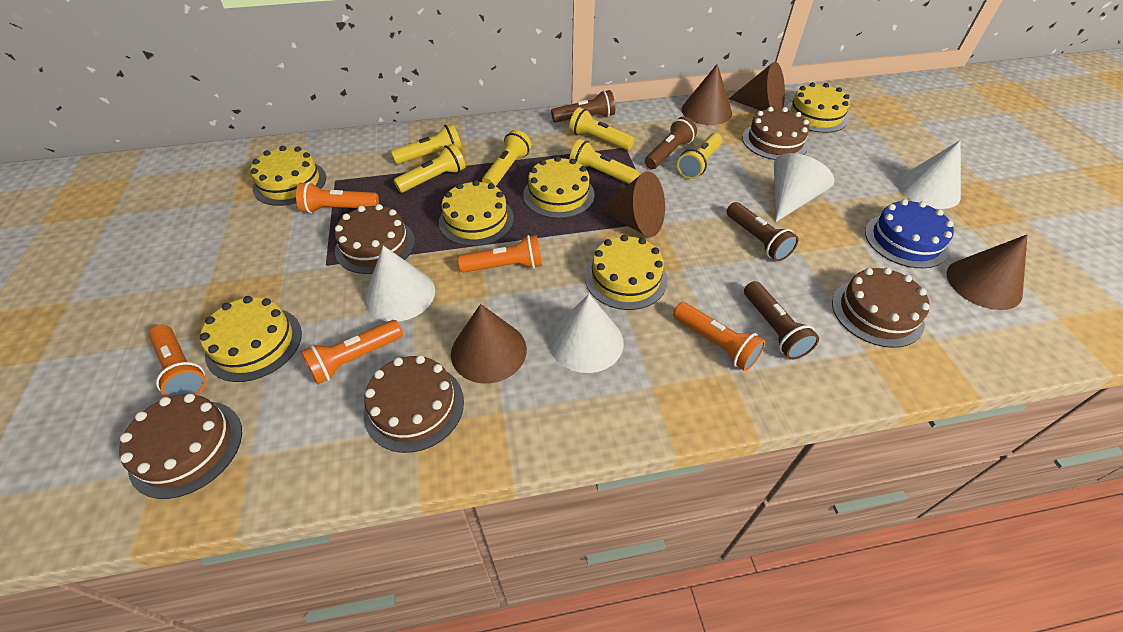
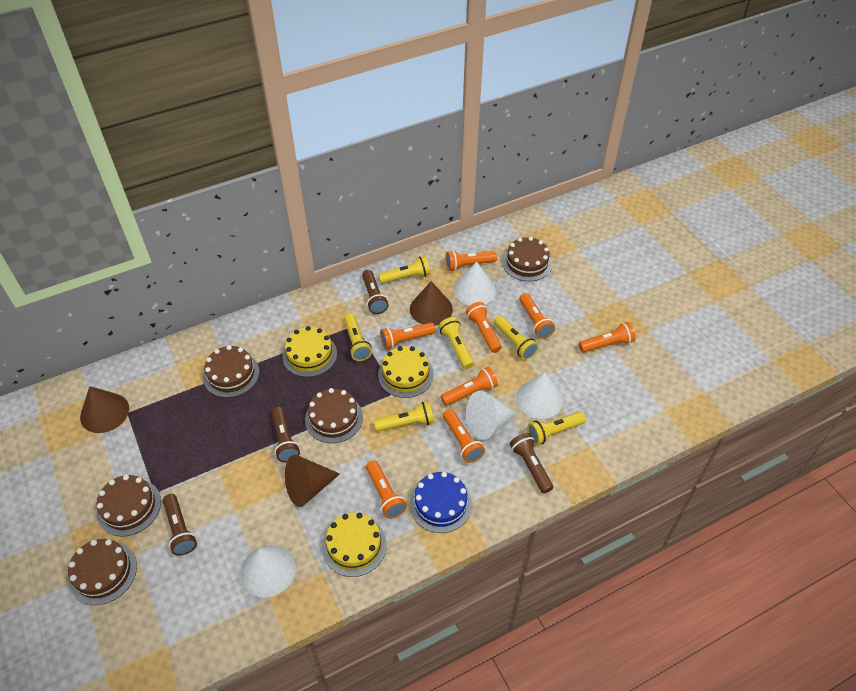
brown cone: 5 -> 3
orange flashlight: 5 -> 8
yellow cake: 6 -> 3

